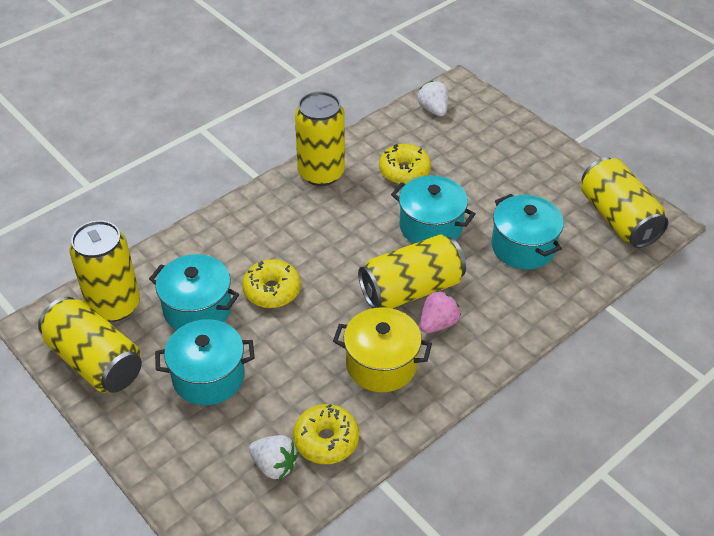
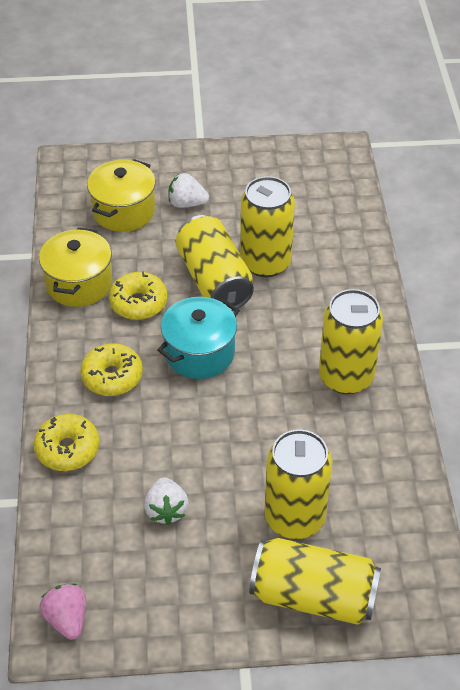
turquoise pot: 4 -> 1
yellow pot: 1 -> 2

